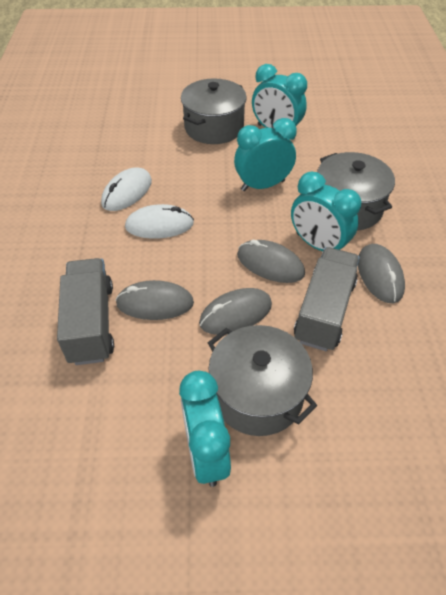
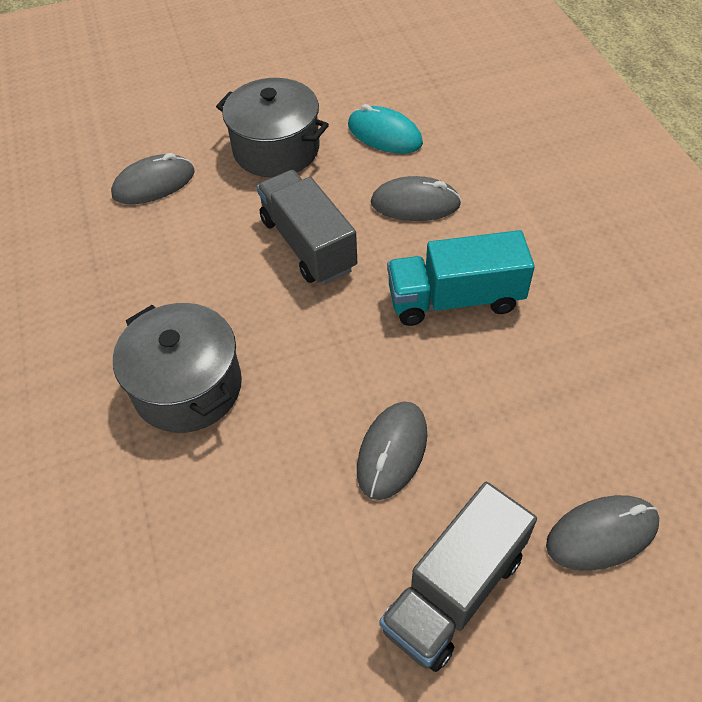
grey pot: 3 -> 2
turquoise clock: 4 -> 0
turquoise mouse: 0 -> 1
turquoise truck: 0 -> 1
white mouse: 2 -> 0

